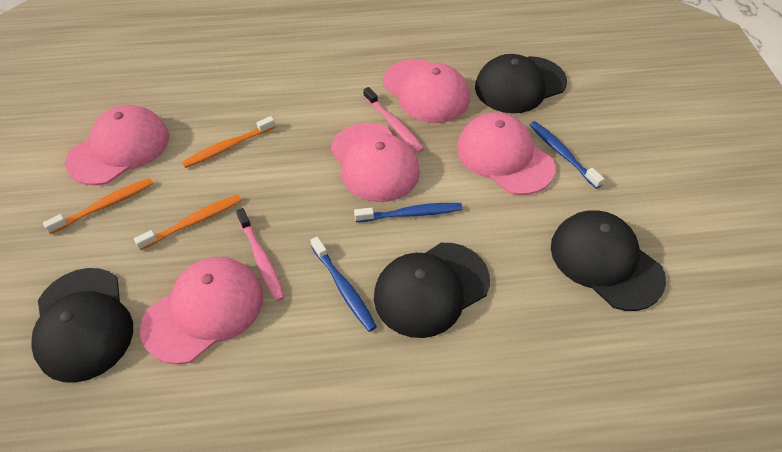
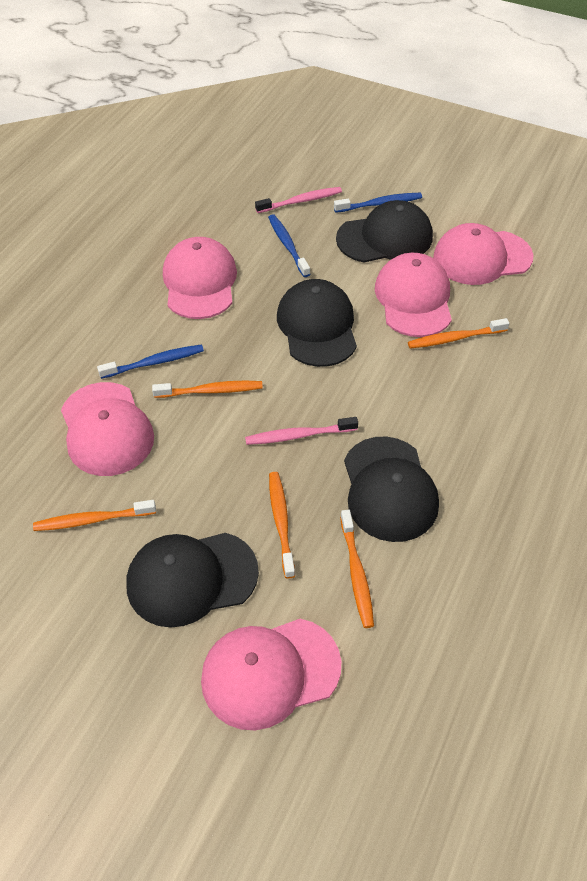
orange toothbrush: 3 -> 5

